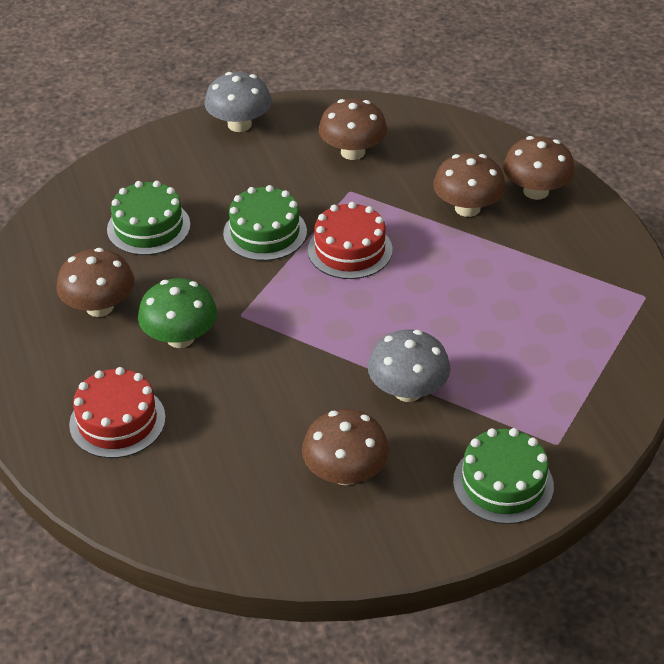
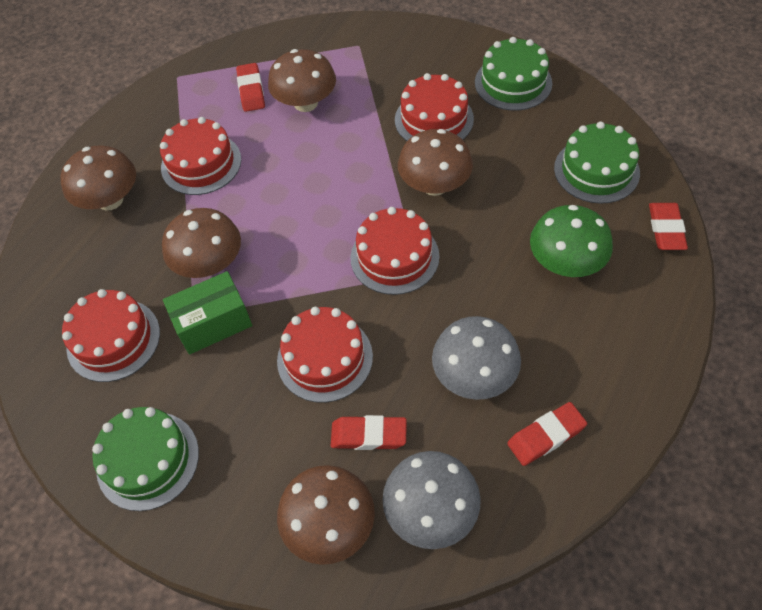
green box: 0 -> 1
red cake: 2 -> 5
red eraser: 0 -> 4

